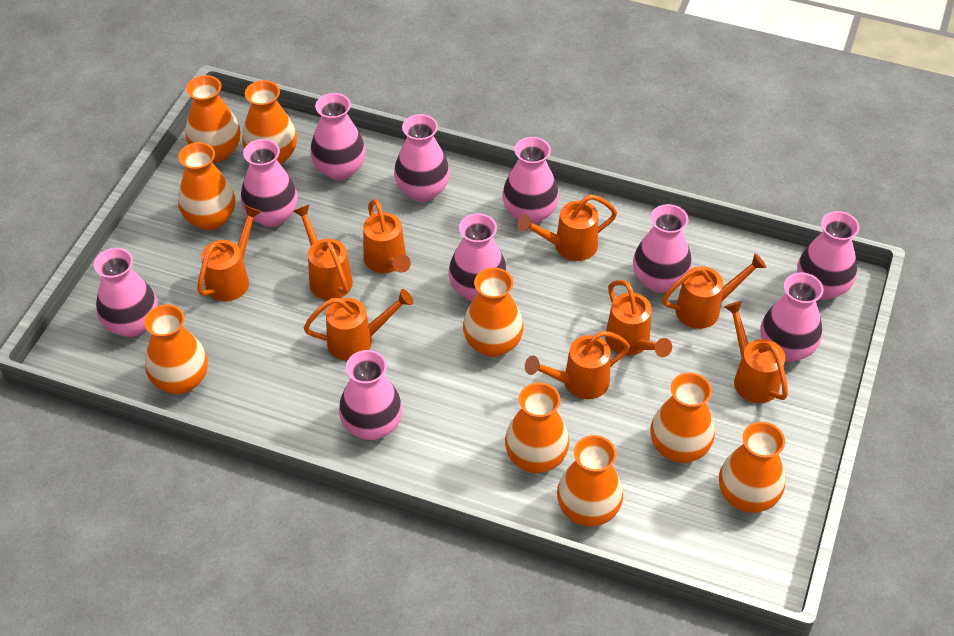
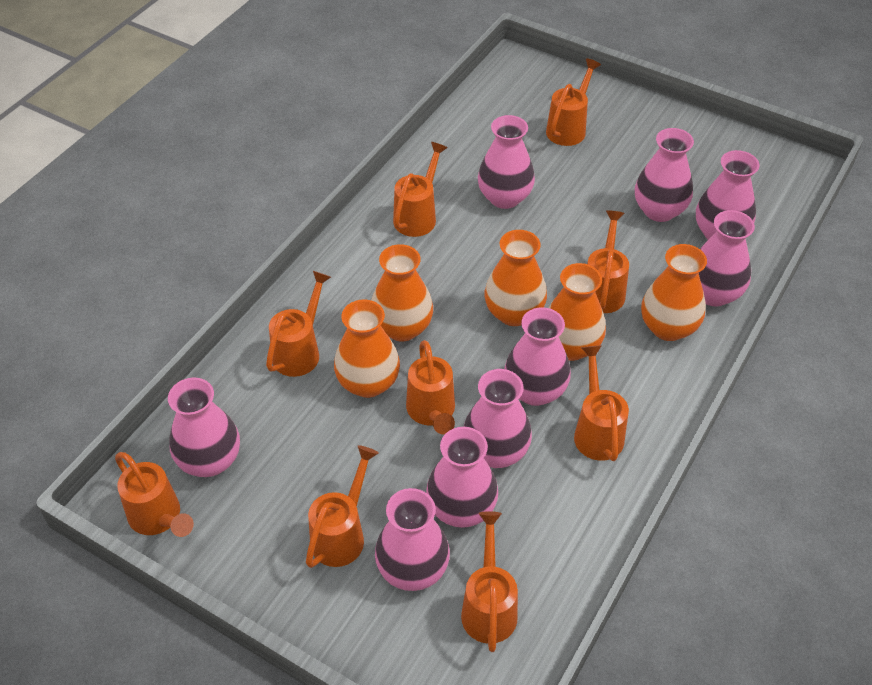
orange vase: 9 -> 5
pink vase: 10 -> 9

